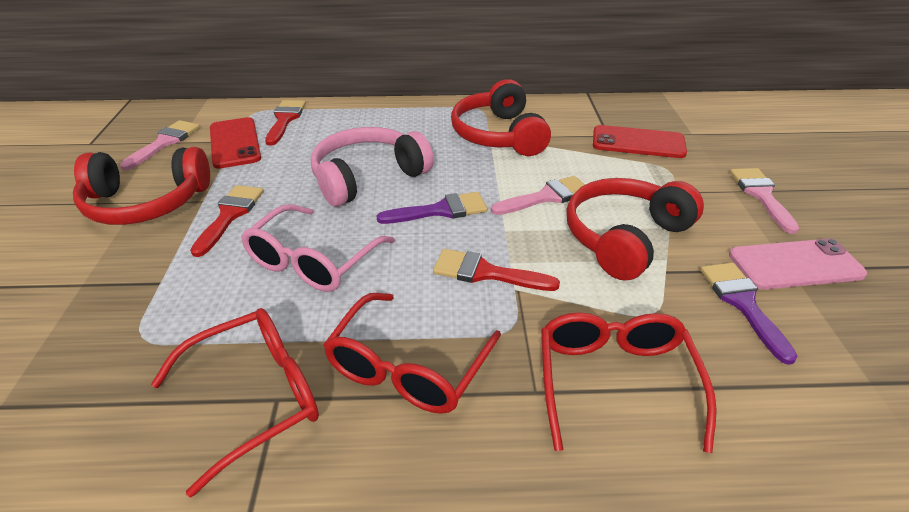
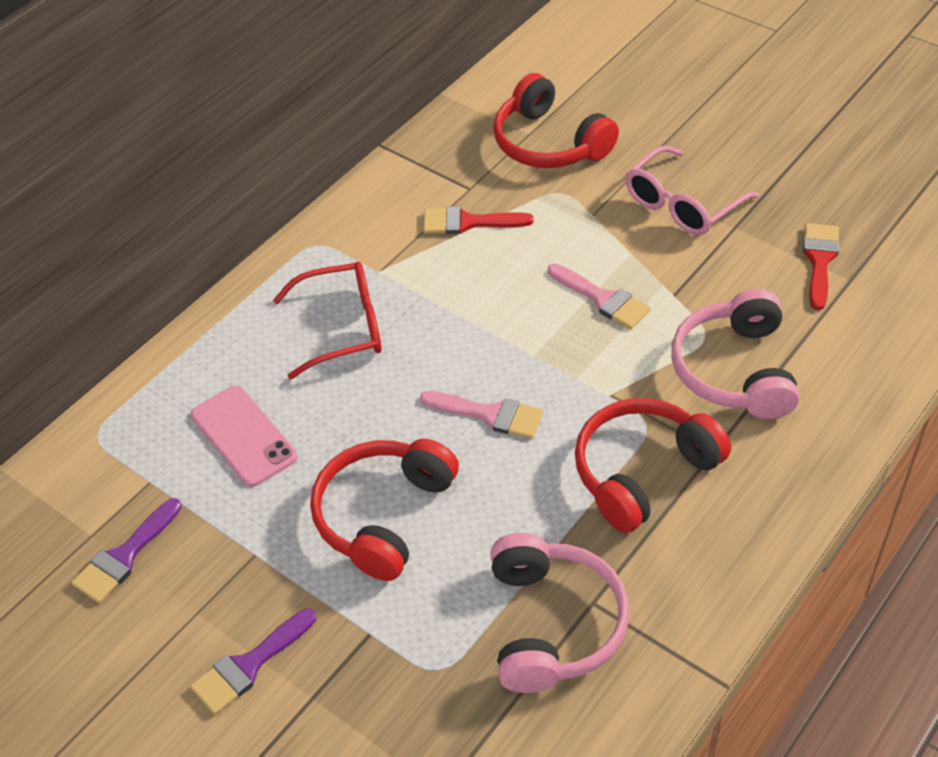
pink brush: 3 -> 2
pink headphones: 1 -> 2
red brush: 3 -> 2
red glasses: 3 -> 1
red phone: 2 -> 0

